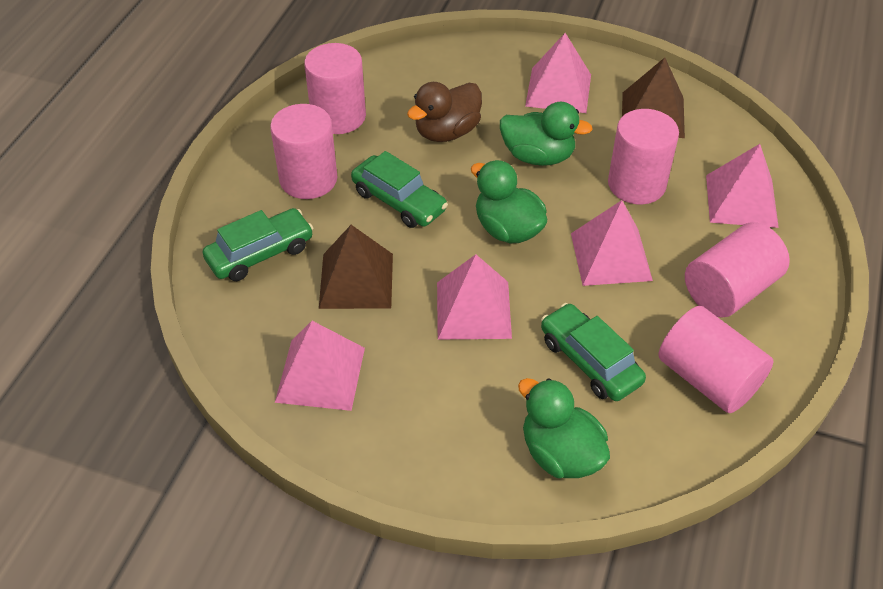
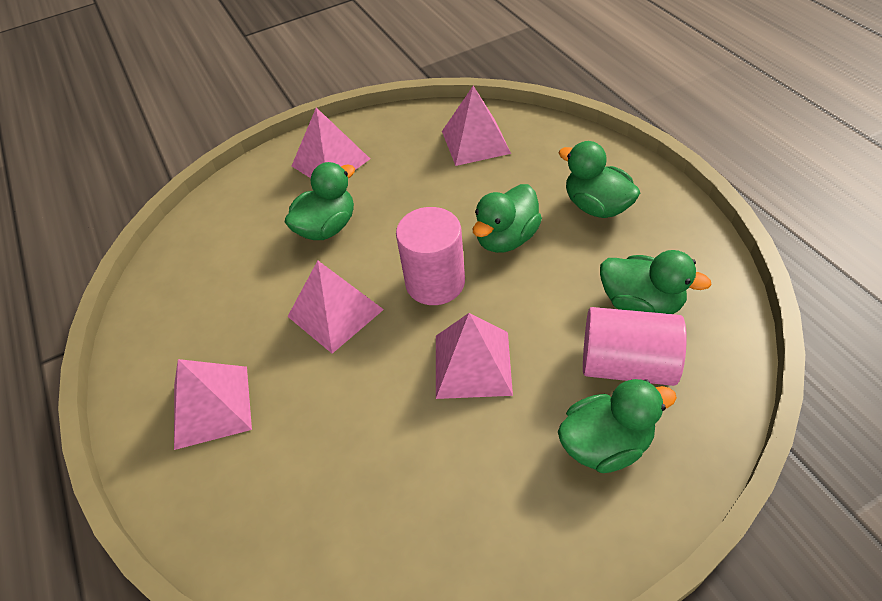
brown duck: 1 -> 0
brown pyramid: 2 -> 0
green car: 3 -> 0
green duck: 3 -> 5
pink cylinder: 5 -> 2

